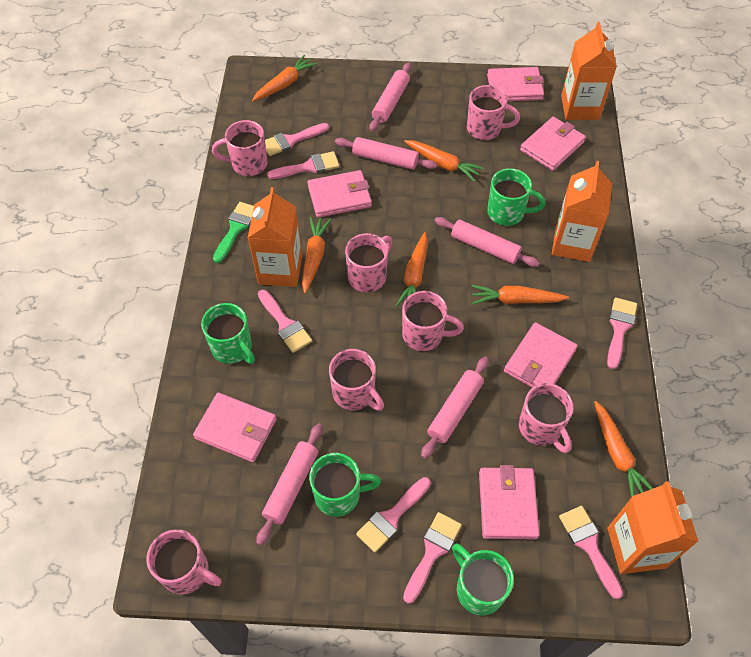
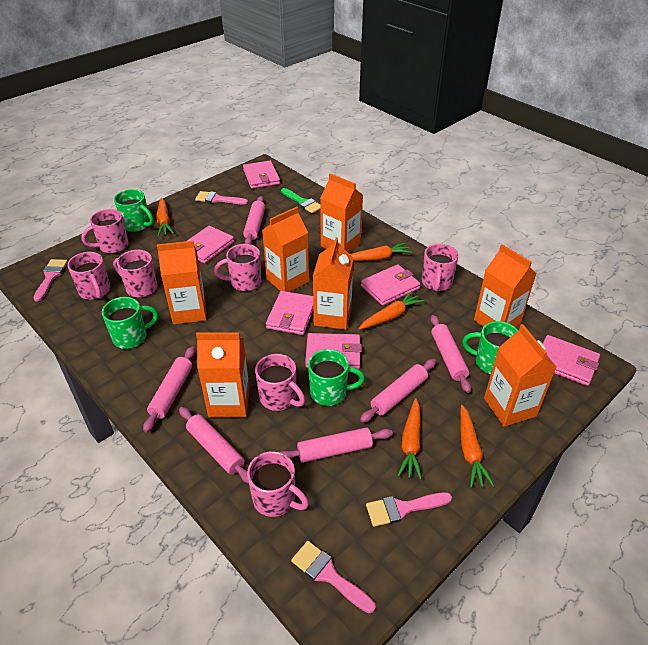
orange carrot: 6 -> 5
orange carton: 4 -> 7
pink brush: 7 -> 4
pink rolling pin: 5 -> 6

